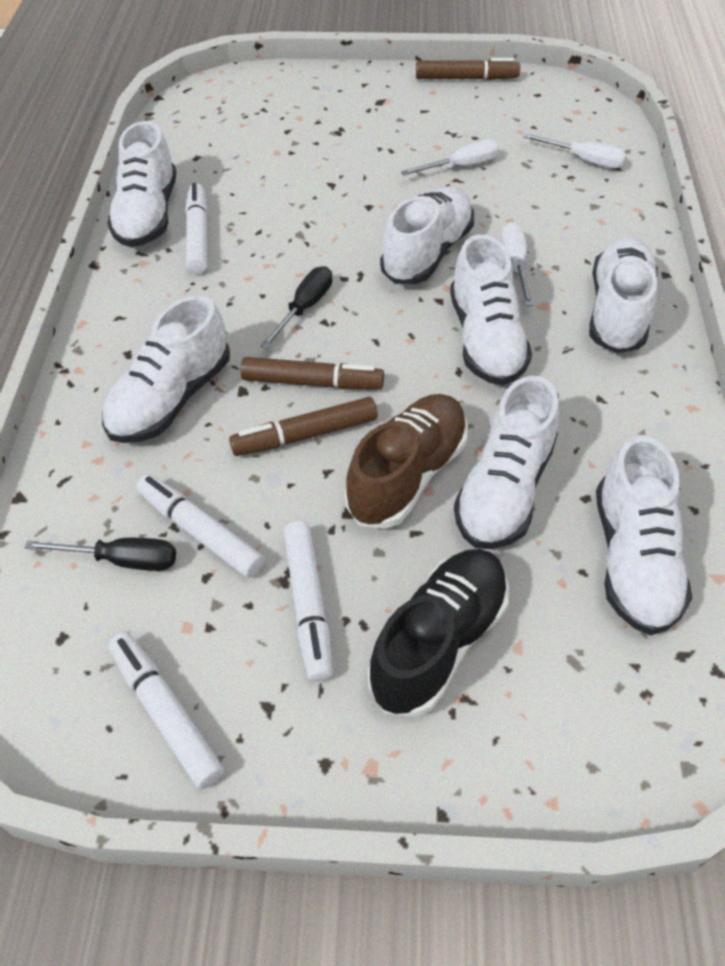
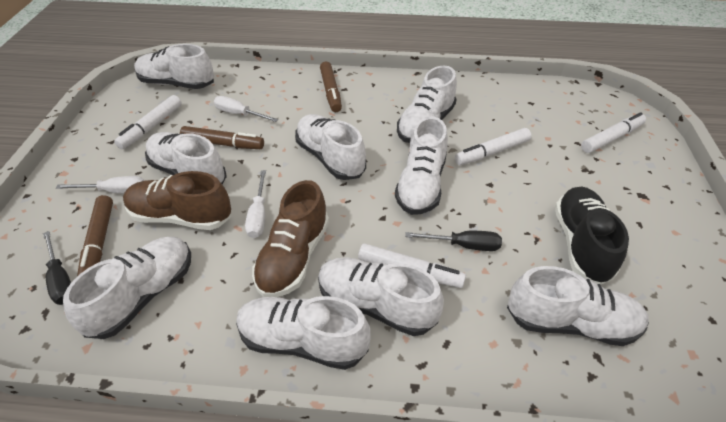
brown shoe: 1 -> 2
white shoe: 7 -> 9

